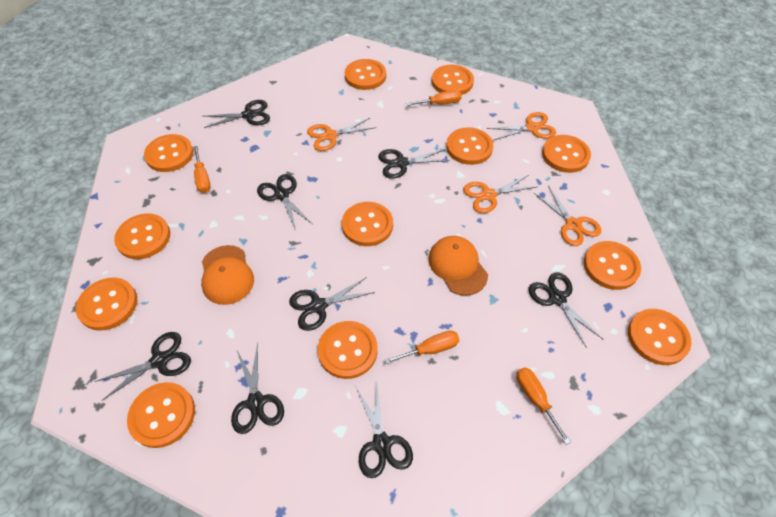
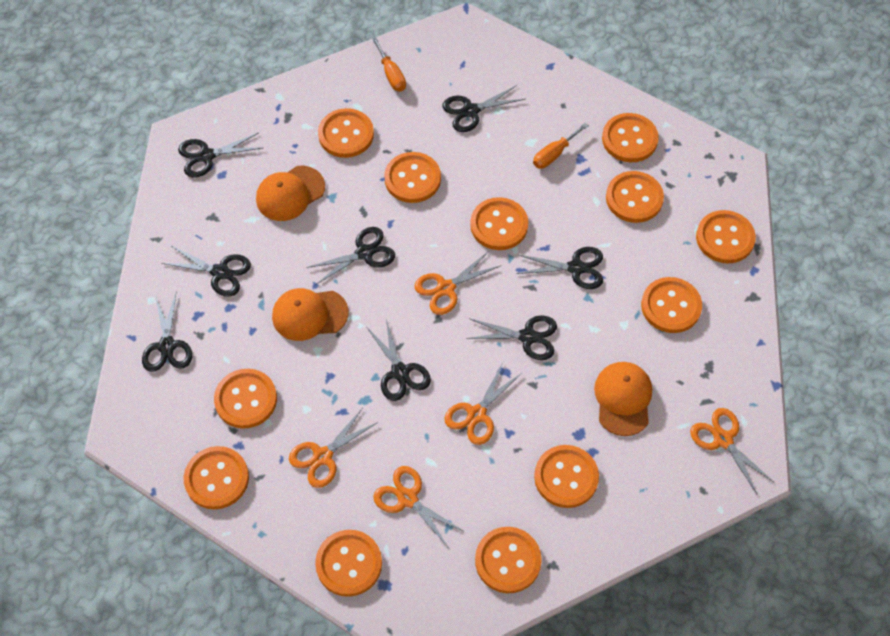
orange cap: 2 -> 3
orange scissors: 4 -> 5
orange screwdriver: 4 -> 2

